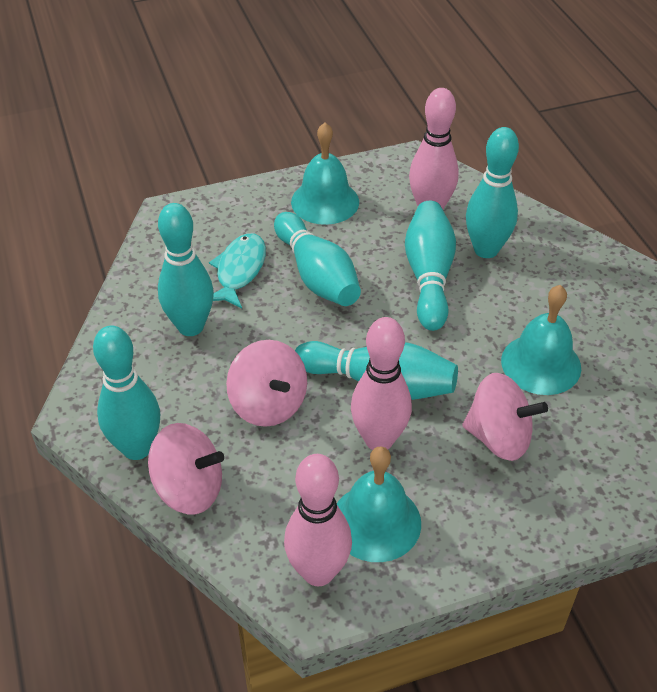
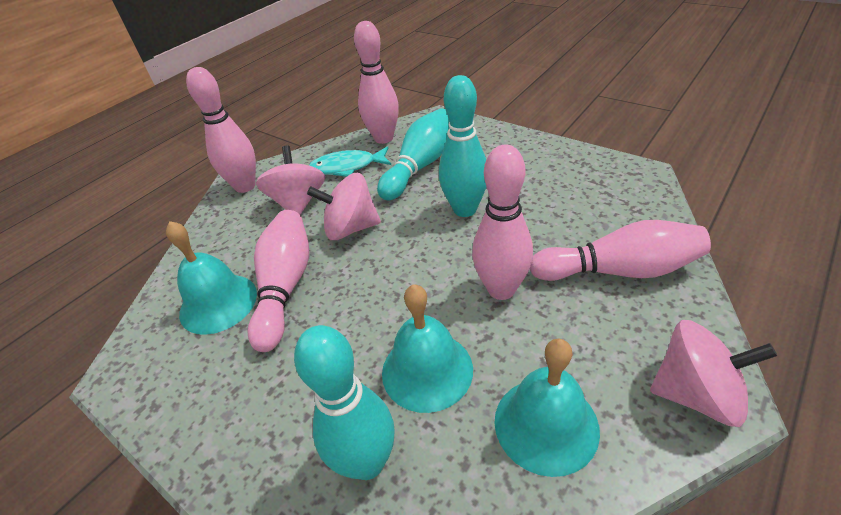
pink bowling pin: 3 -> 5
turquoise bowling pin: 6 -> 3

